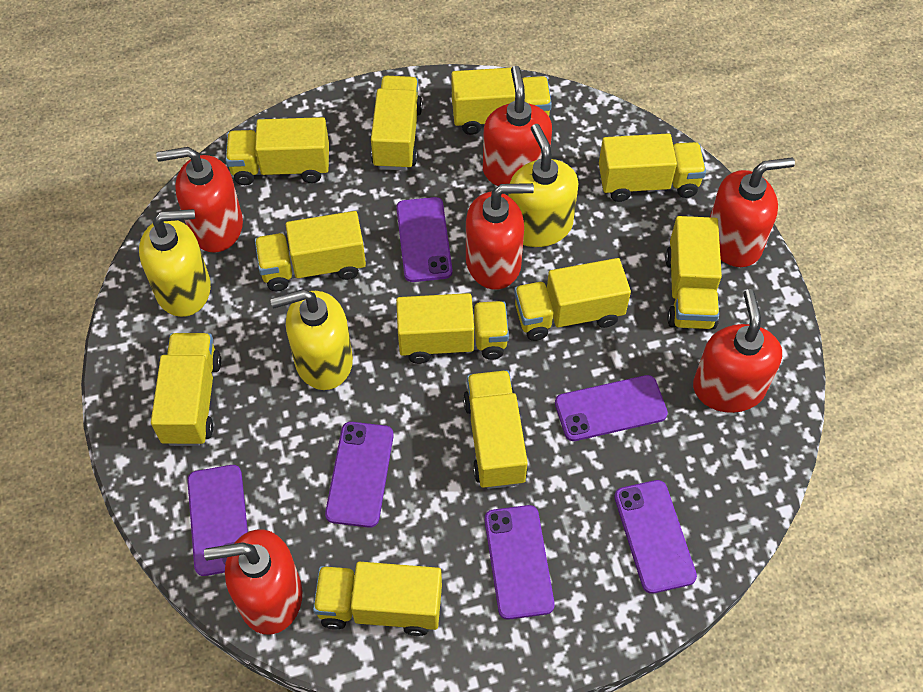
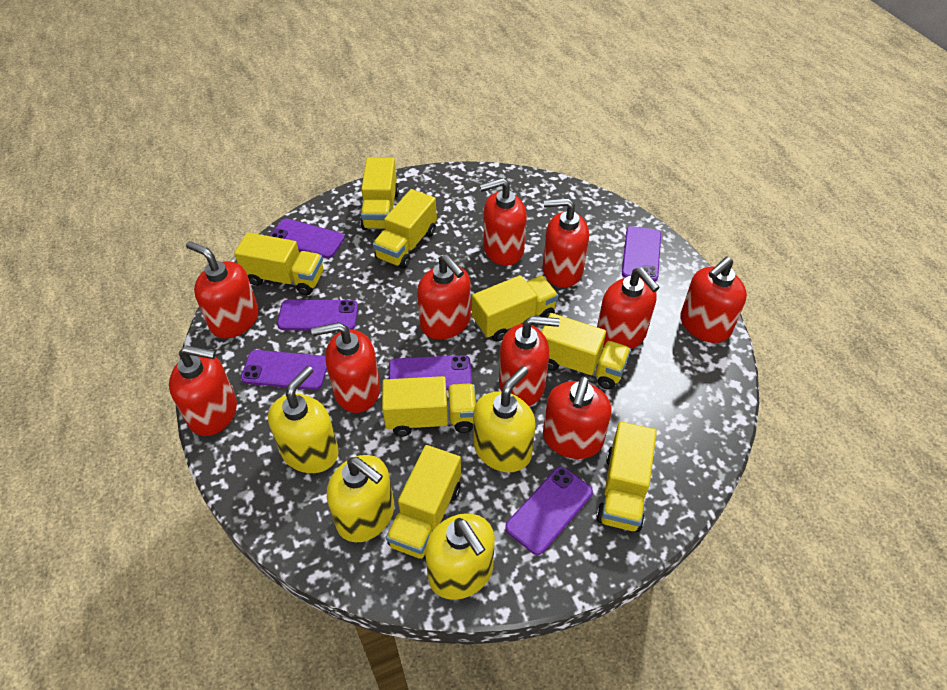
red soap dispenser: 6 -> 10
yellow soap dispenser: 3 -> 4
yellow truck: 11 -> 8

